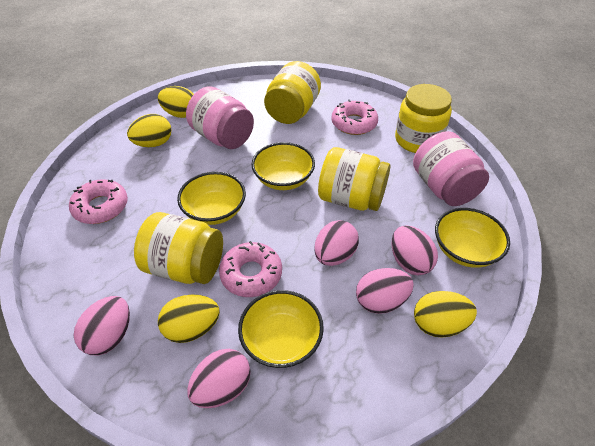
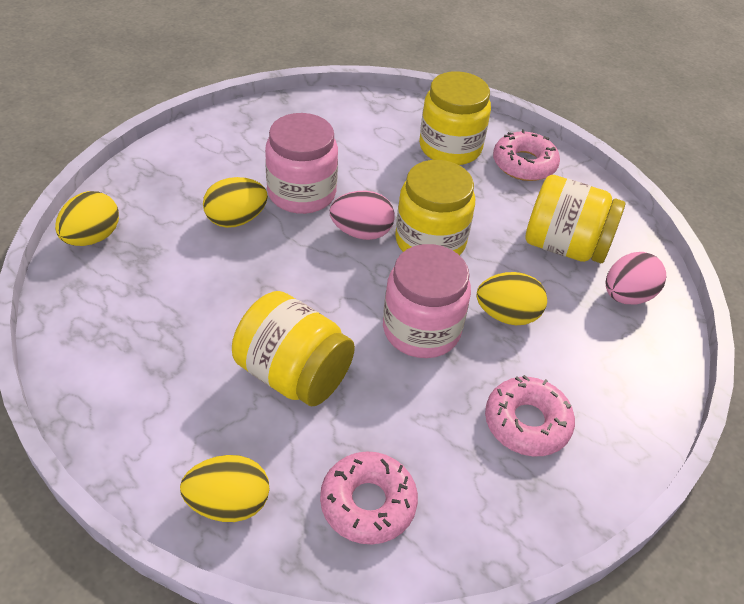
pink egg: 5 -> 2
yellow bowl: 4 -> 0

